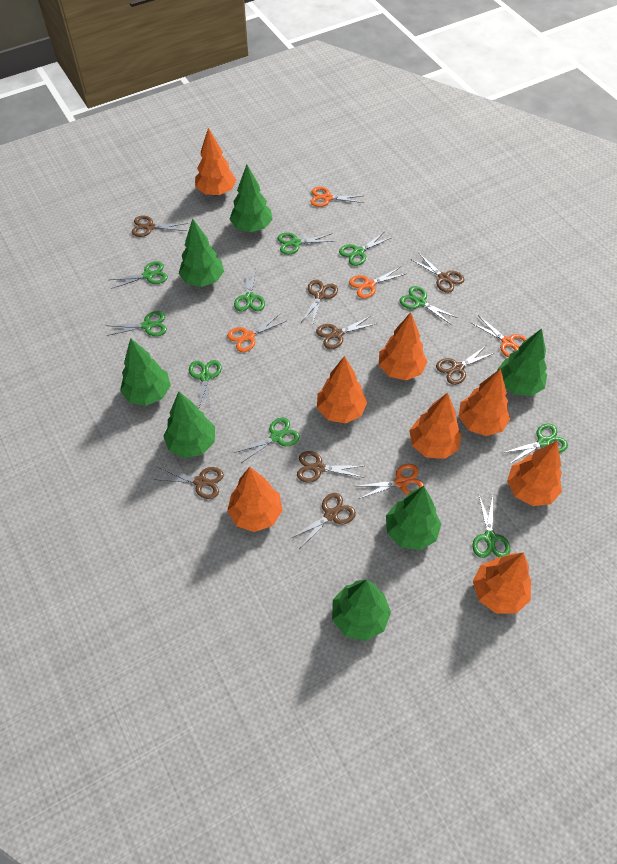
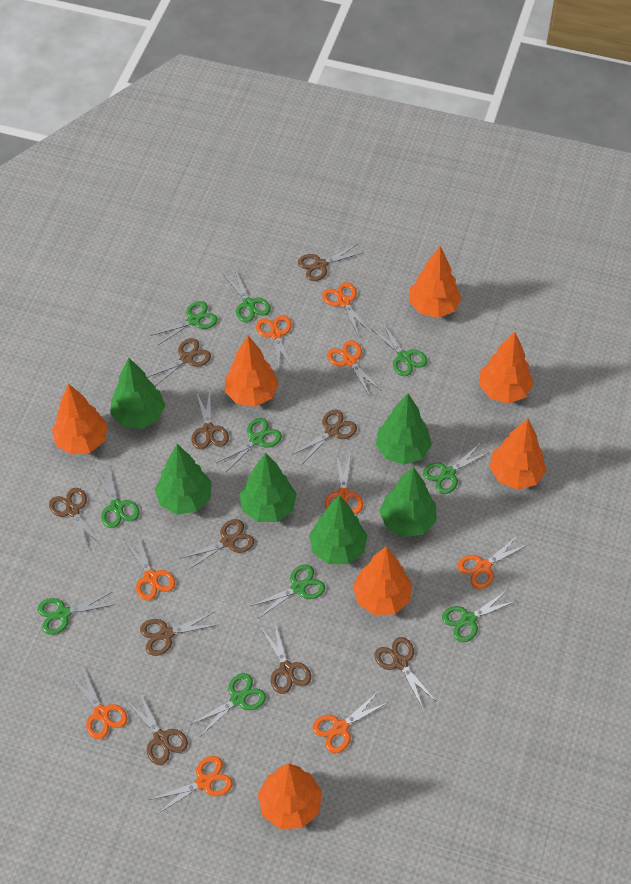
brown scissors: 8 -> 10
green tree: 7 -> 6
orange scissors: 5 -> 9
orange tree: 8 -> 7

